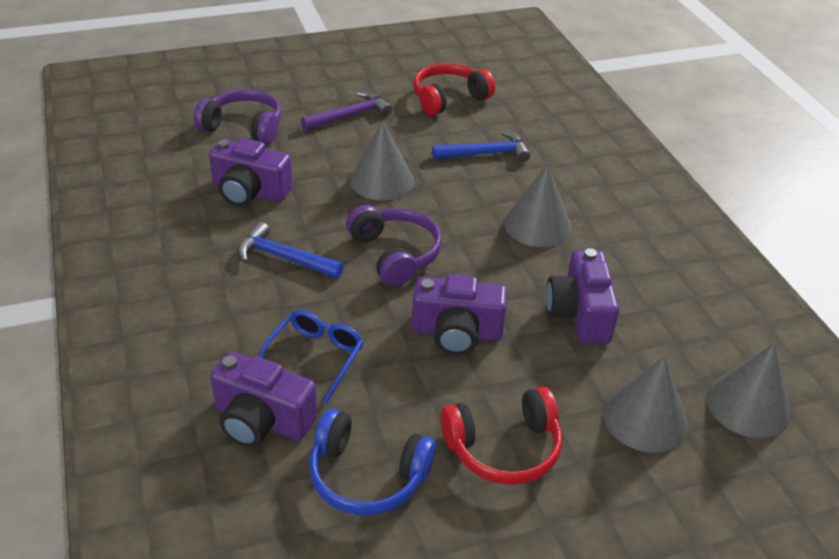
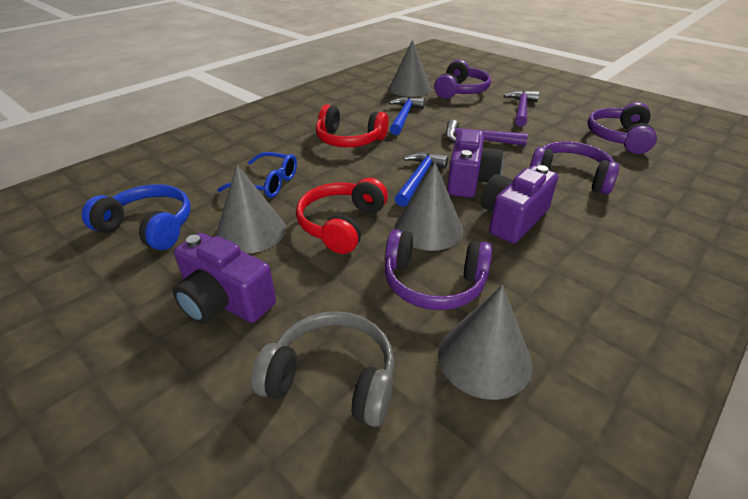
grey headphones: 0 -> 1
purple camera: 4 -> 3
purple hammer: 1 -> 2
purple headphones: 2 -> 4

